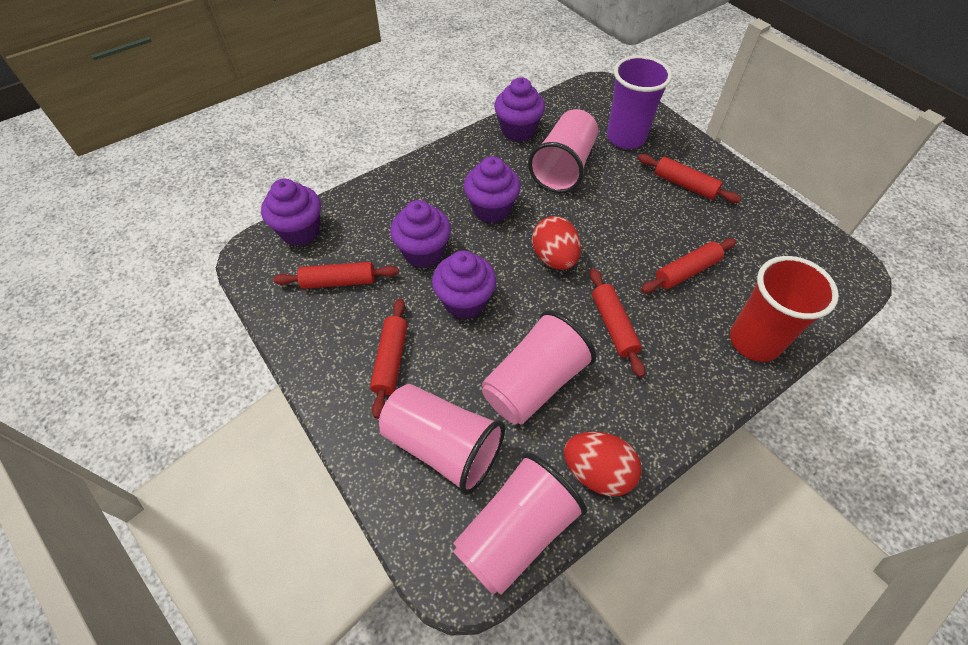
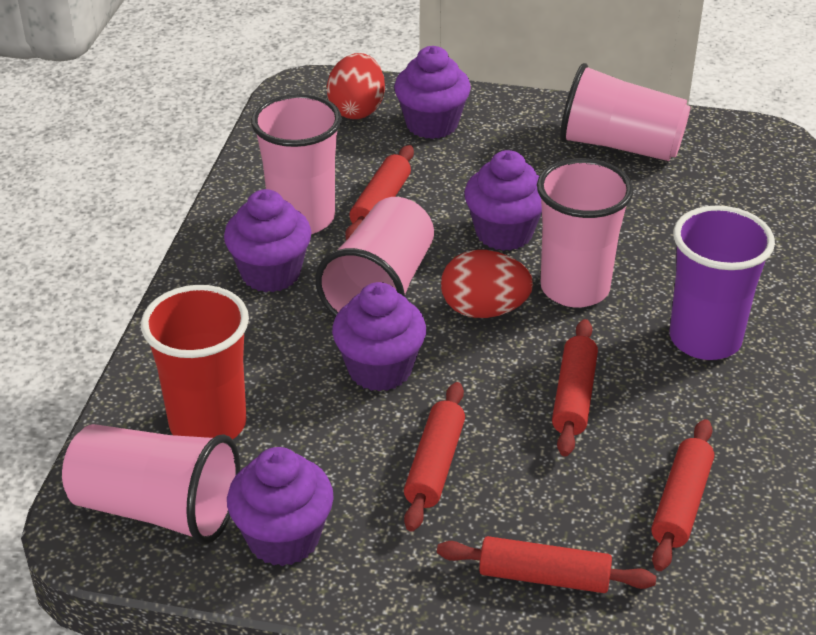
pink cup: 4 -> 5

